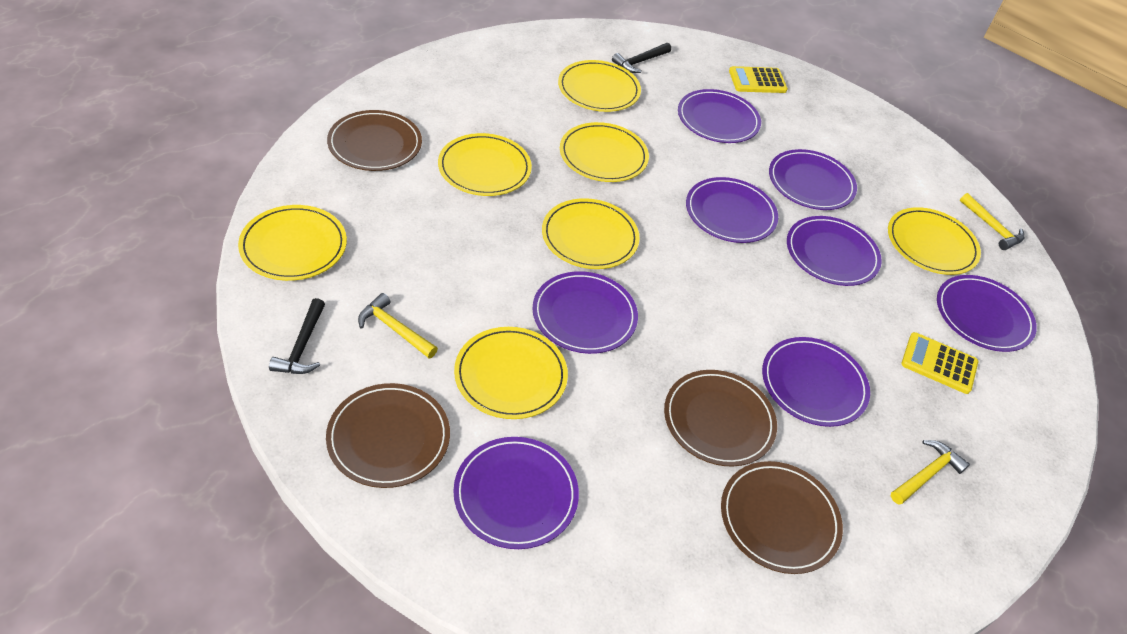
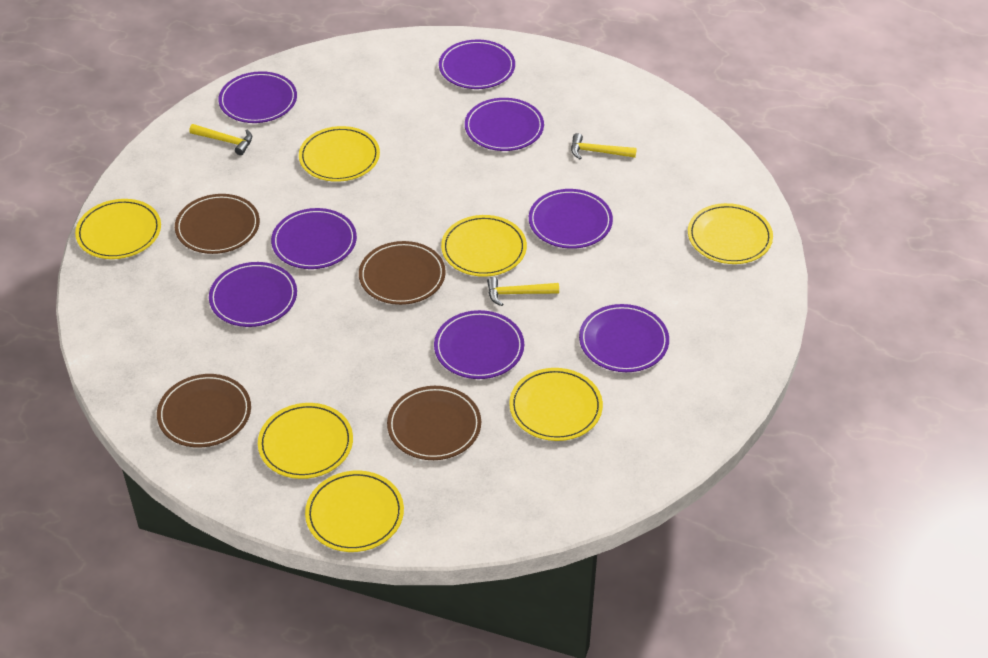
black hammer: 2 -> 0
yellow calculator: 2 -> 0

